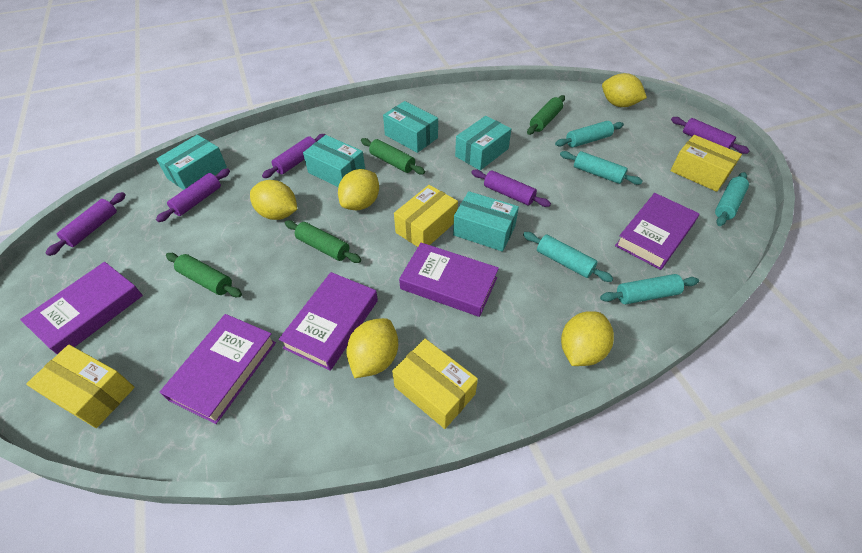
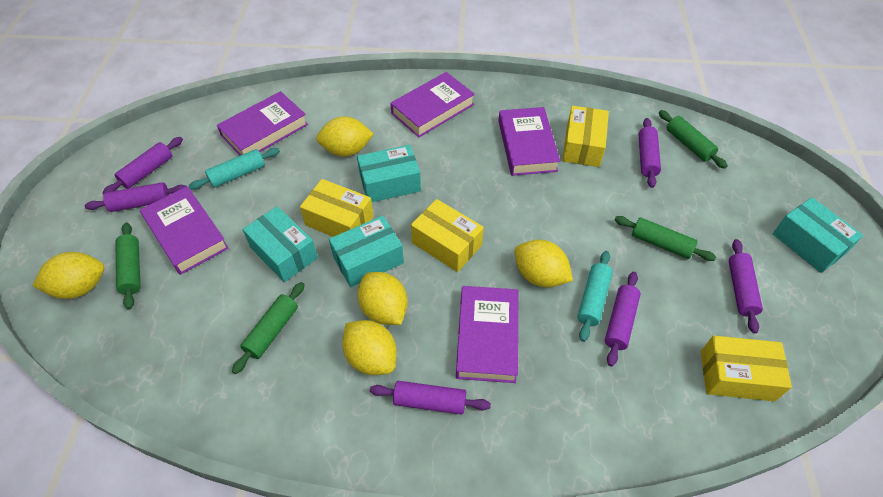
purple rolling pin: 5 -> 6
turquoise box: 5 -> 4
turquoise rolling pin: 5 -> 2

